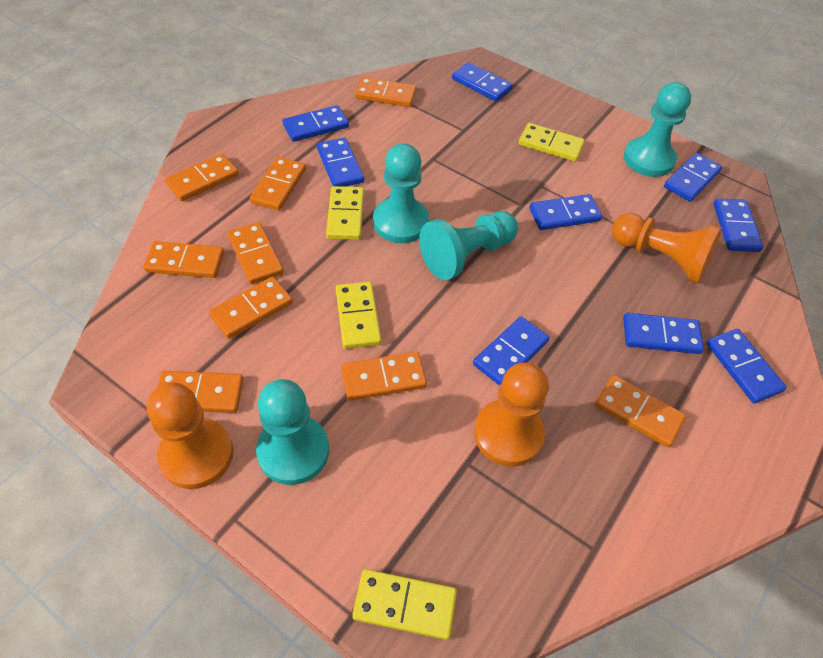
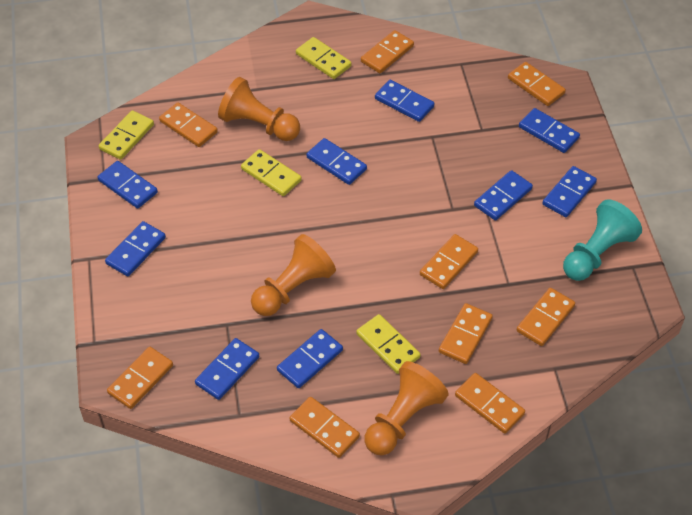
turquoise pawn: 4 -> 1

